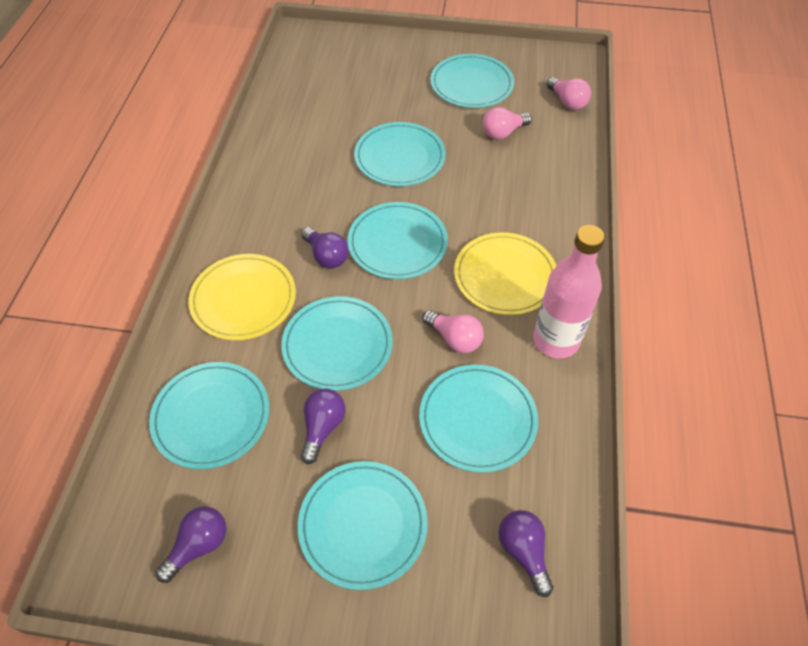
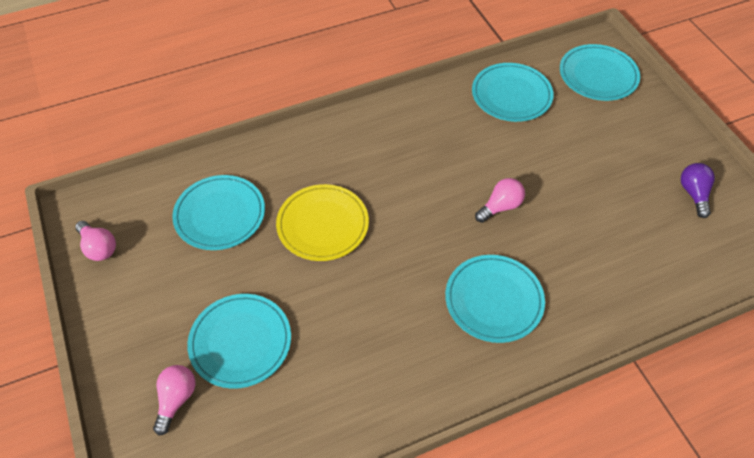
pink bottle: 1 -> 0
purple light bulb: 4 -> 1
turquoise plate: 7 -> 5
yellow plate: 2 -> 1

